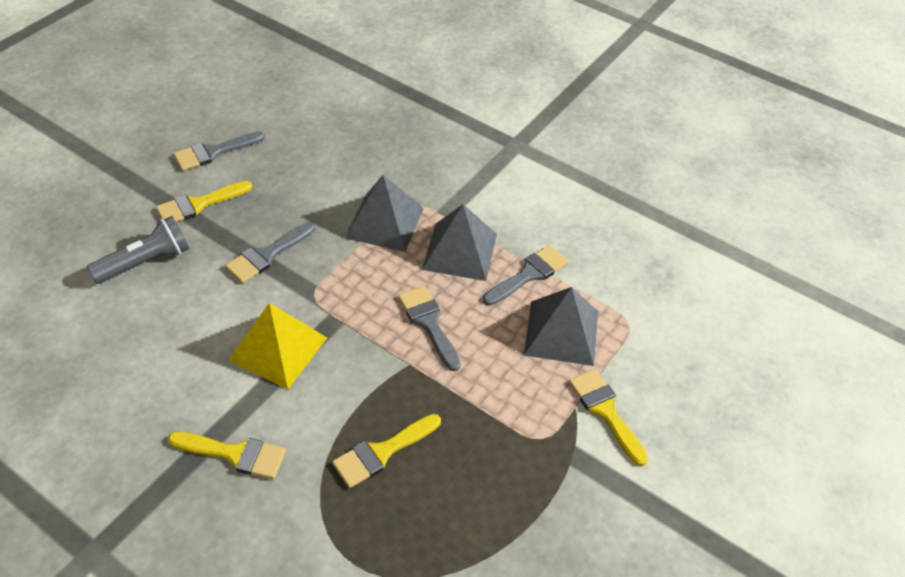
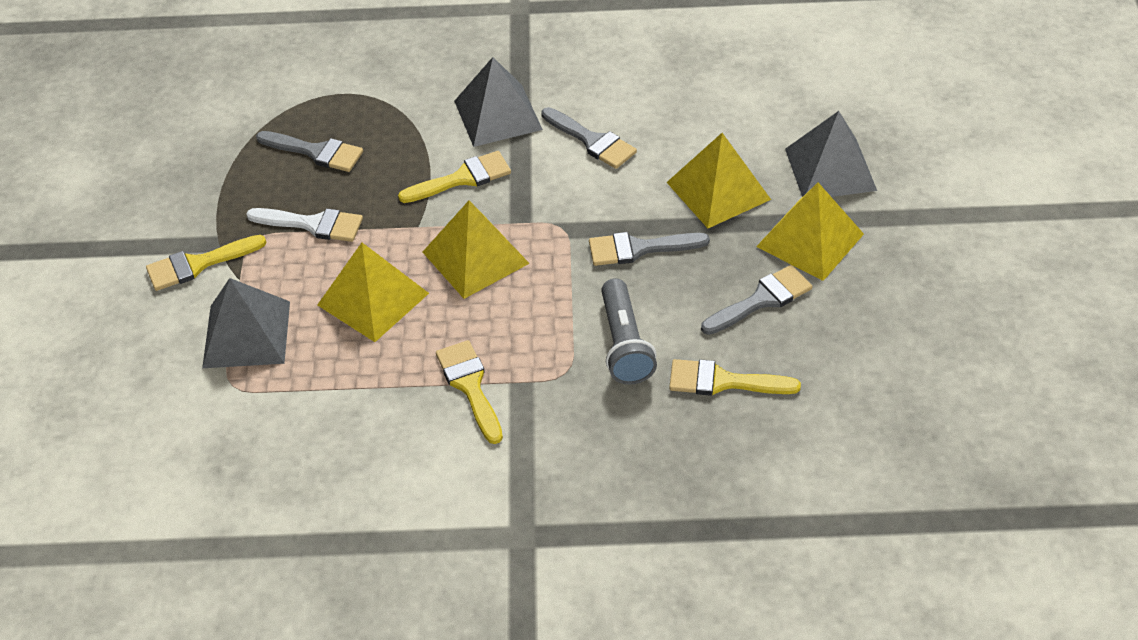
white brush: 0 -> 1
yellow pyramid: 1 -> 4

